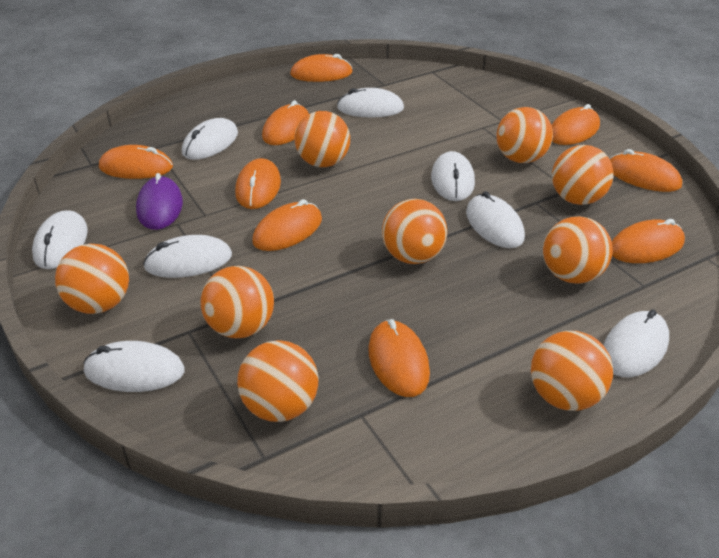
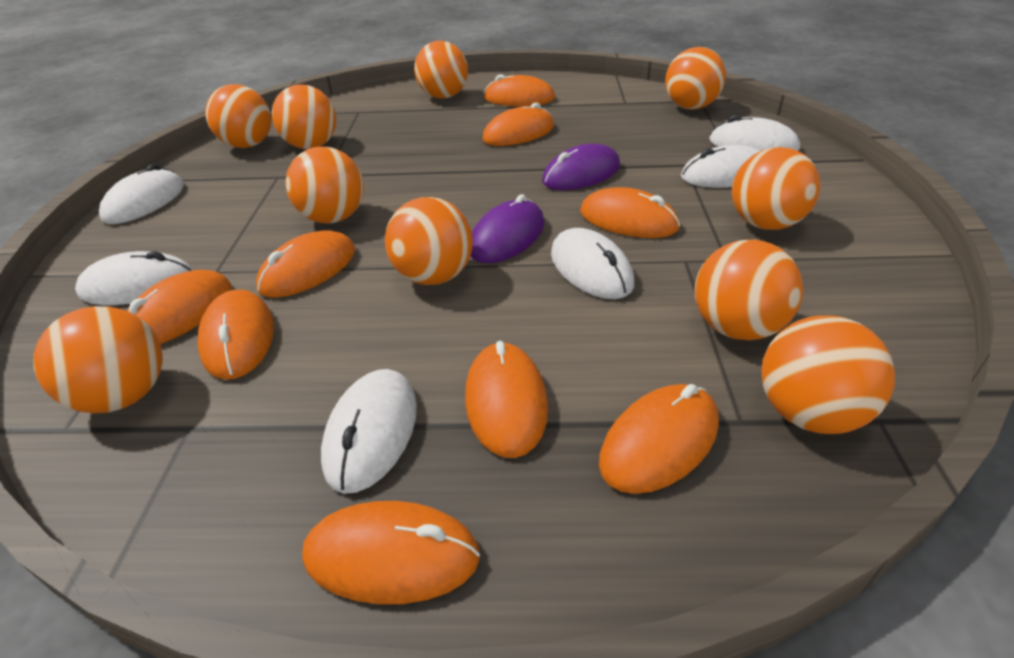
orange ball: 9 -> 10
purple mouse: 1 -> 2
white mouse: 8 -> 6

